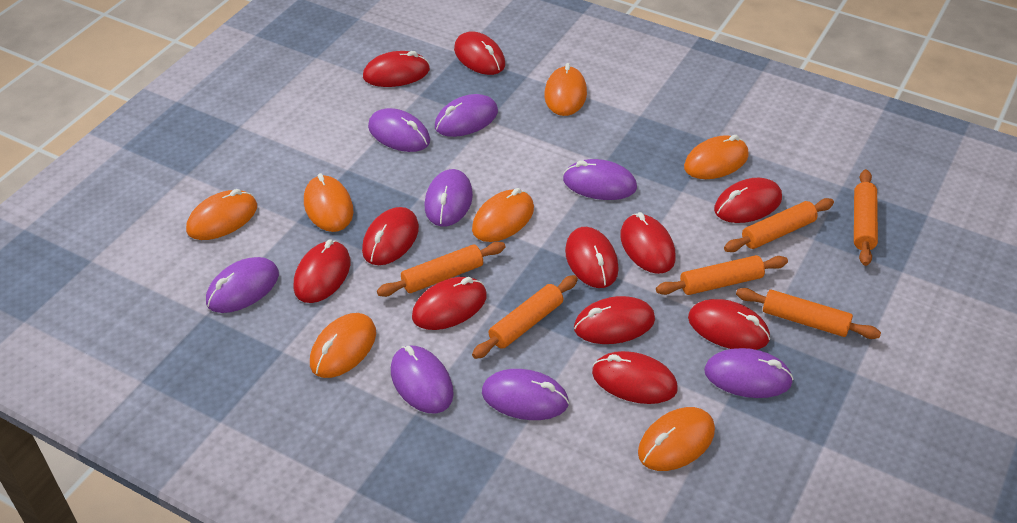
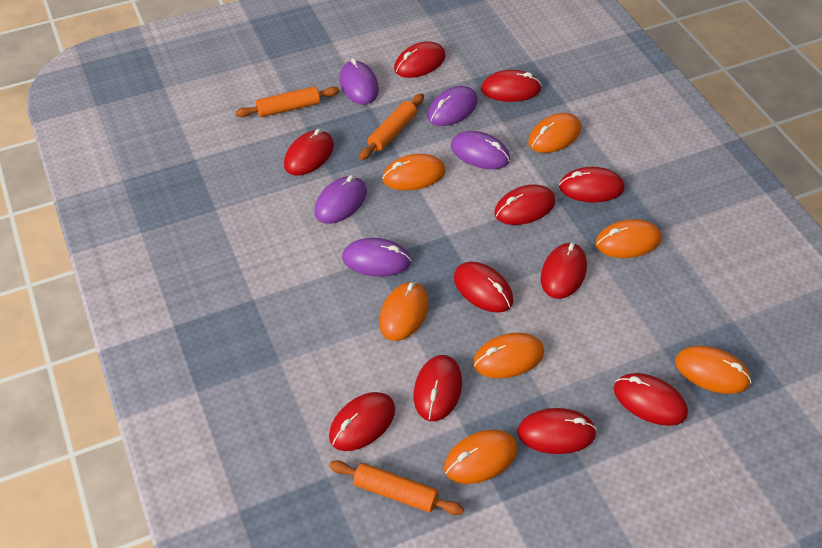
orange rolling pin: 6 -> 3
purple mouse: 8 -> 5

